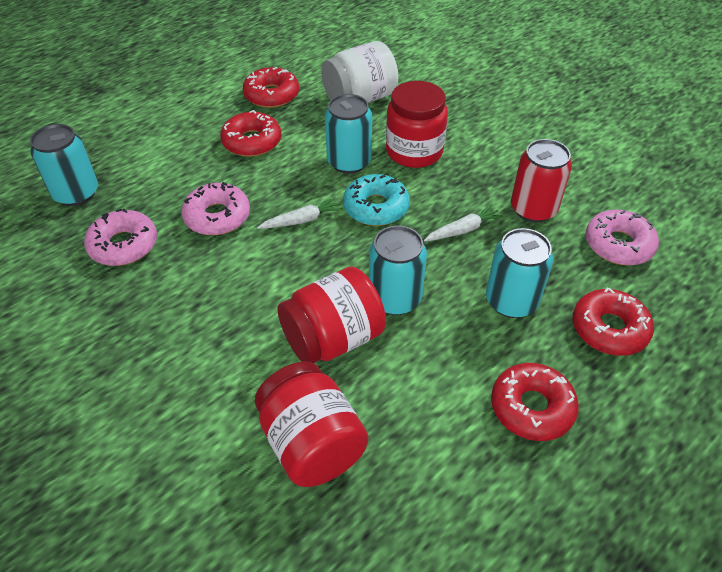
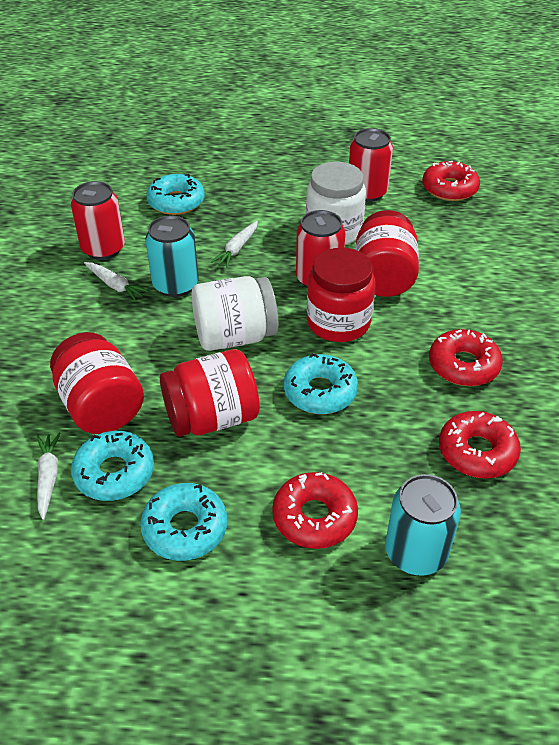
pink donut: 3 -> 0
red can: 1 -> 3
red jar: 3 -> 4
turquoise can: 4 -> 2
turquoise donut: 1 -> 4
white carrot: 2 -> 3
white jar: 1 -> 2

